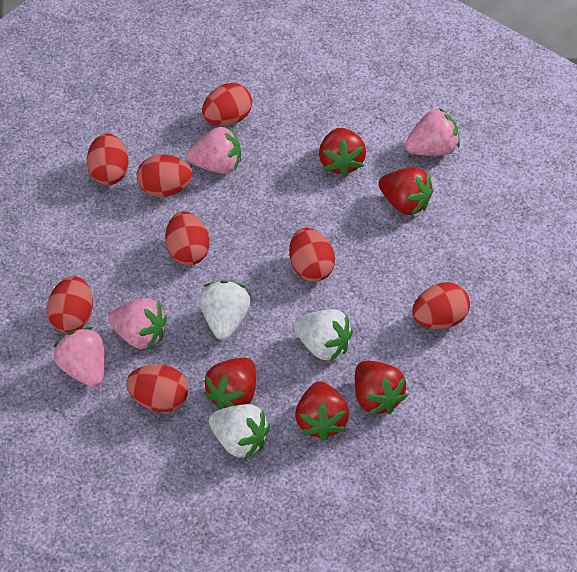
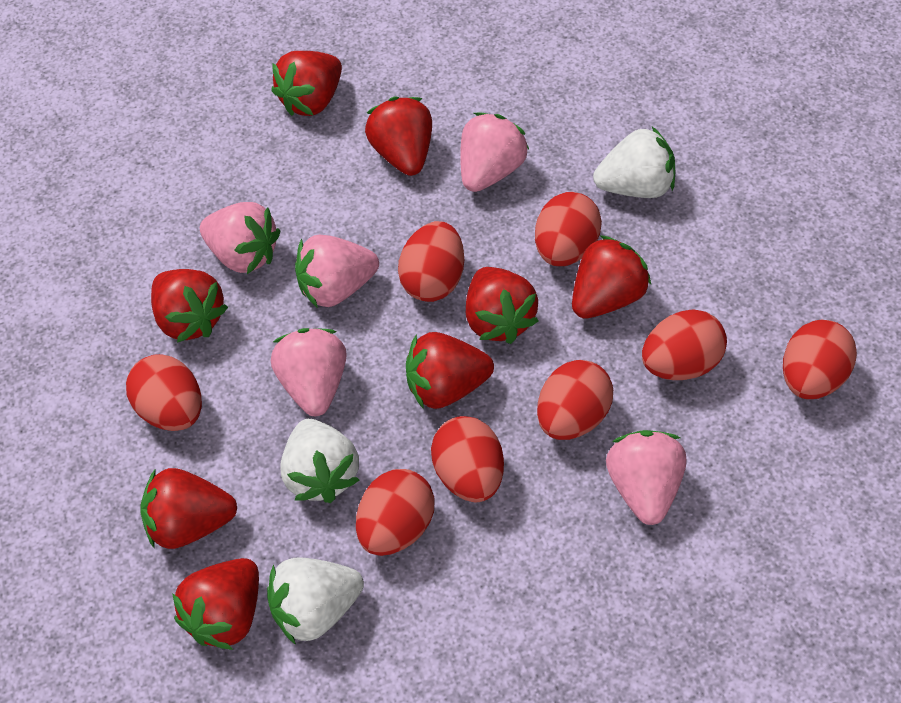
pink strawberry: 4 -> 5
red strawberry: 5 -> 8

